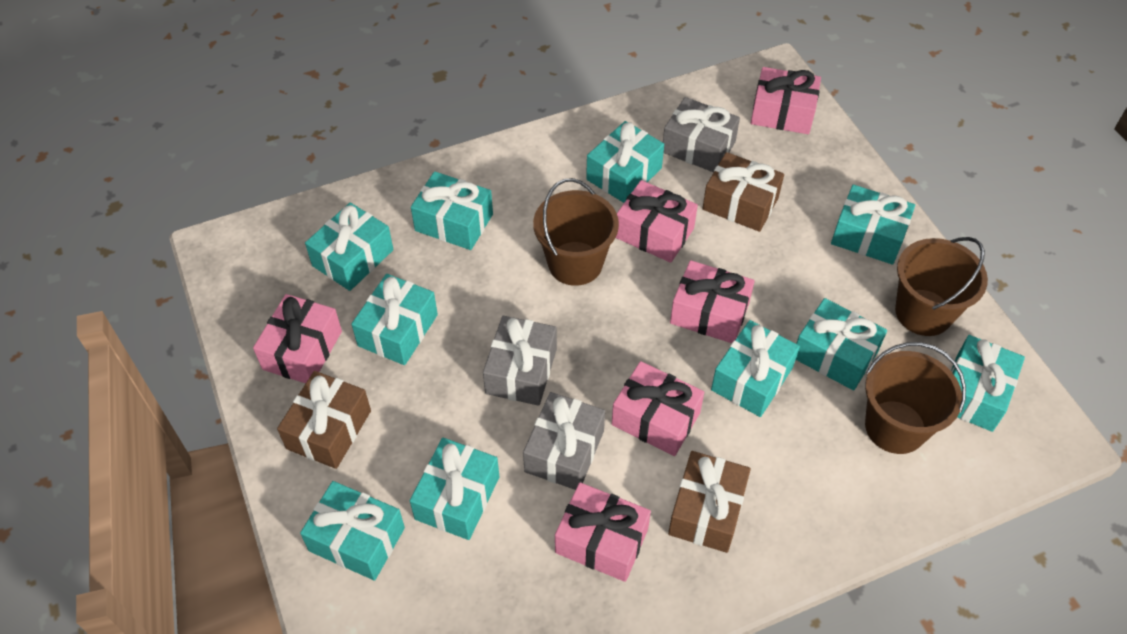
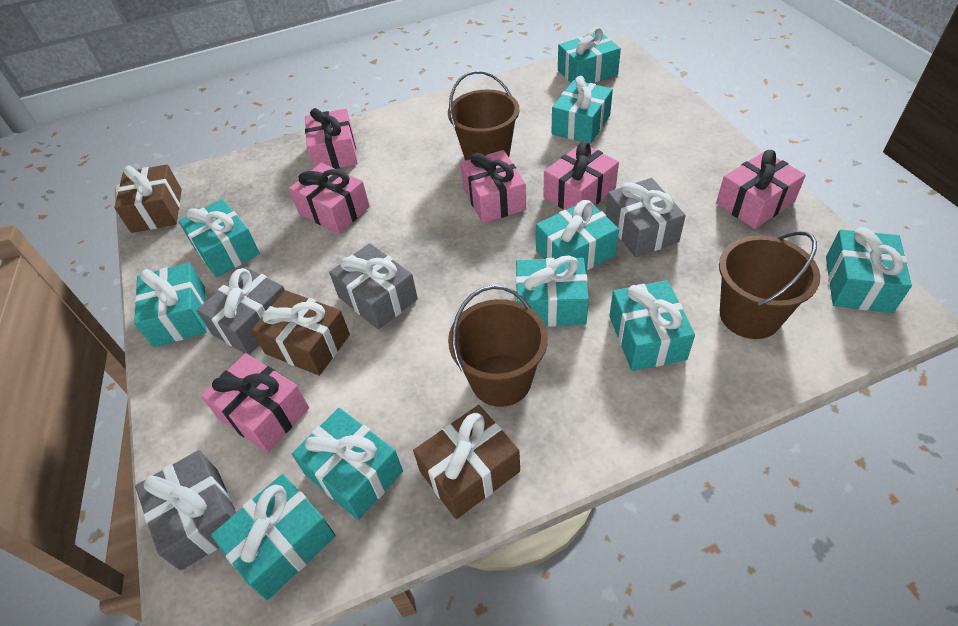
grey gift: 3 -> 4

